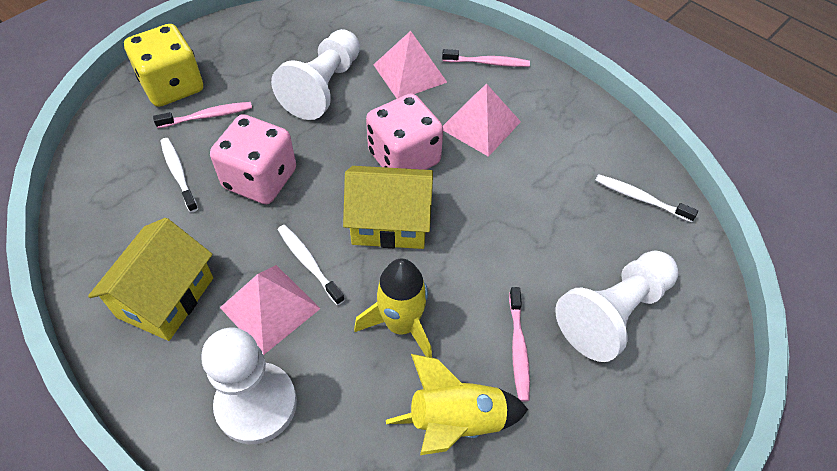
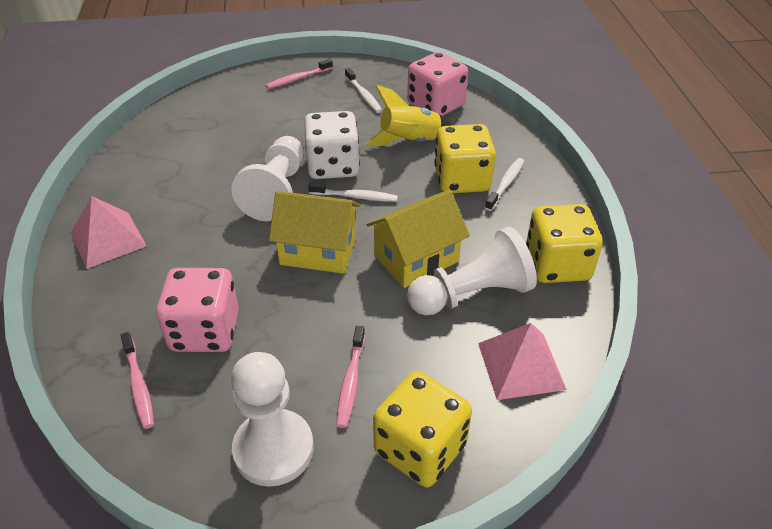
pink pyramid: 3 -> 2
white dice: 0 -> 1
yellow dice: 1 -> 3
yellow rocket: 2 -> 1

